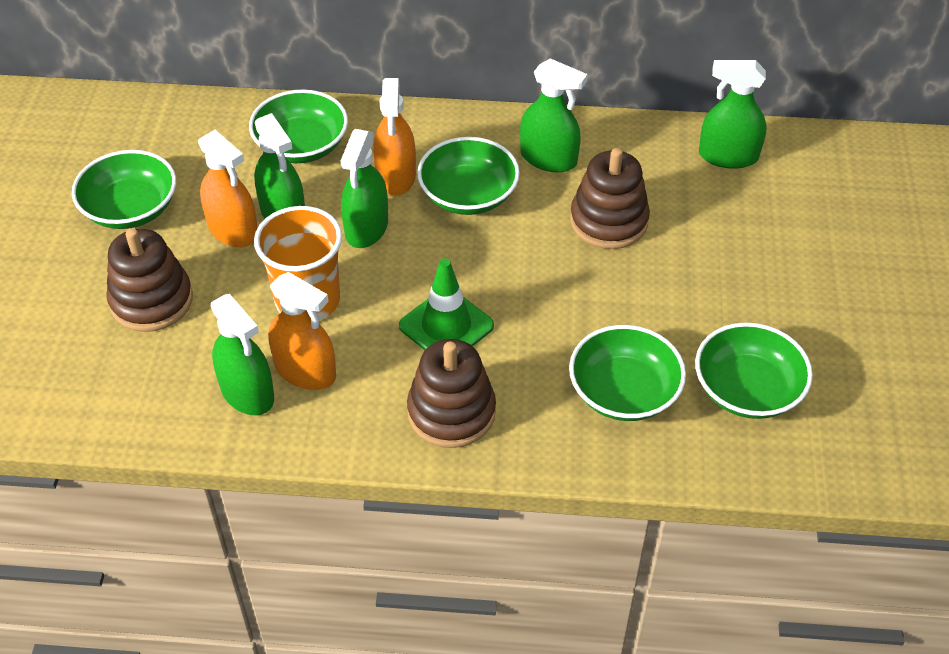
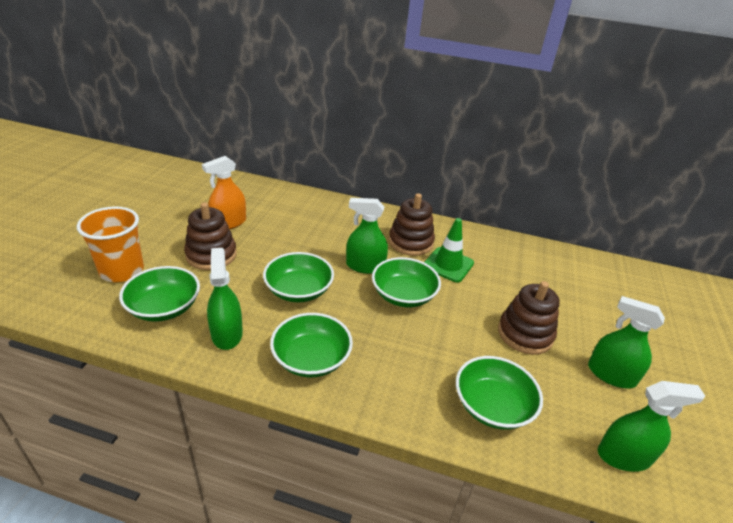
green spray bottle: 5 -> 4
orange spray bottle: 3 -> 1

